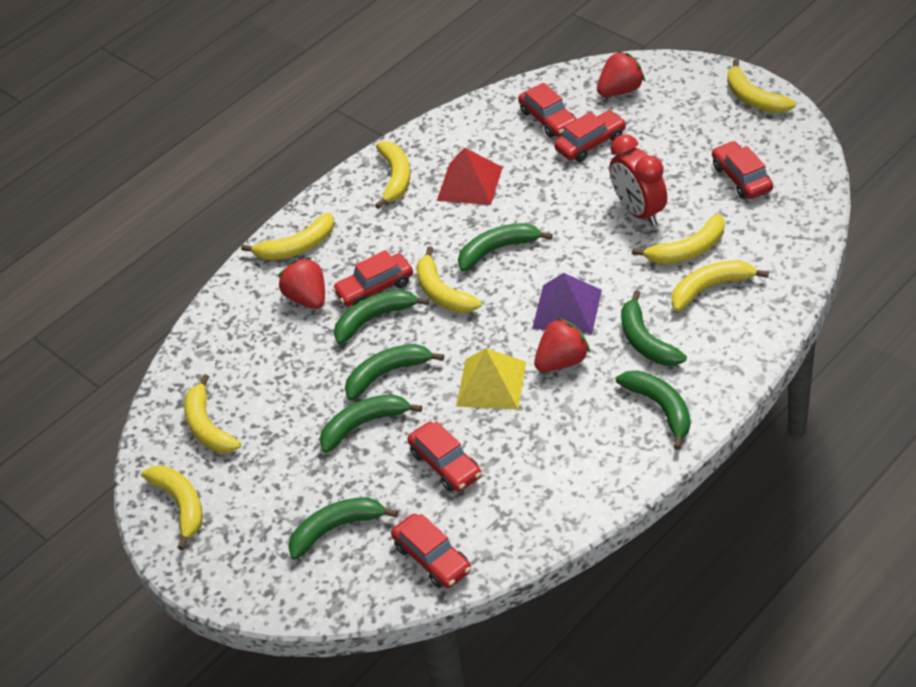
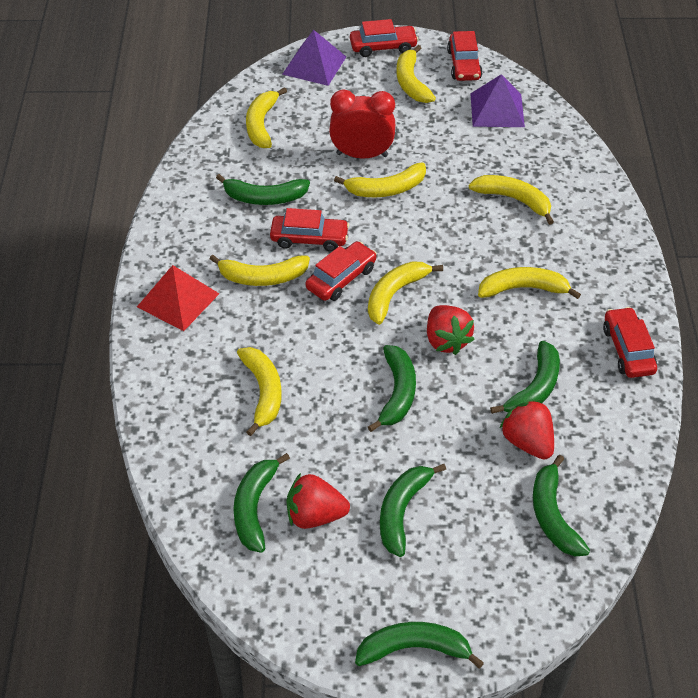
purple pyramid: 1 -> 2
red car: 6 -> 5
yellow pyramid: 1 -> 0

